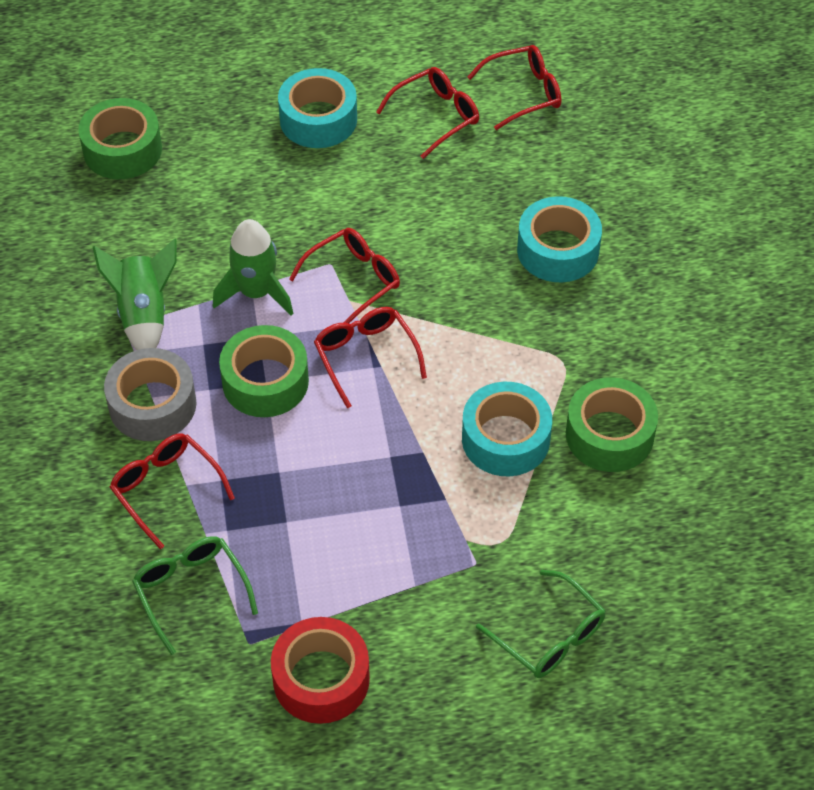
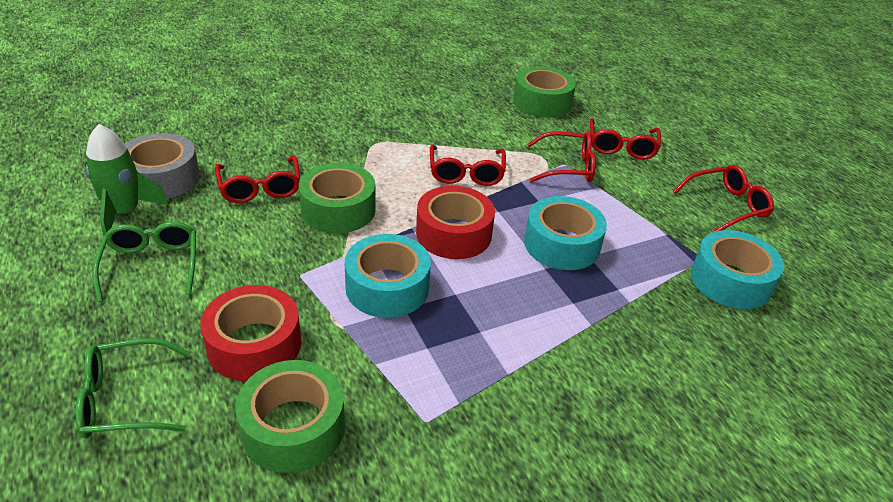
green rocket: 2 -> 1
red tape: 1 -> 2

